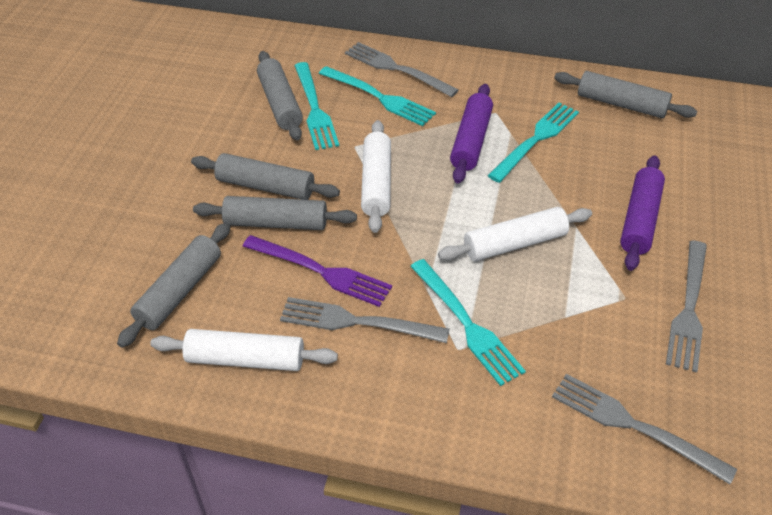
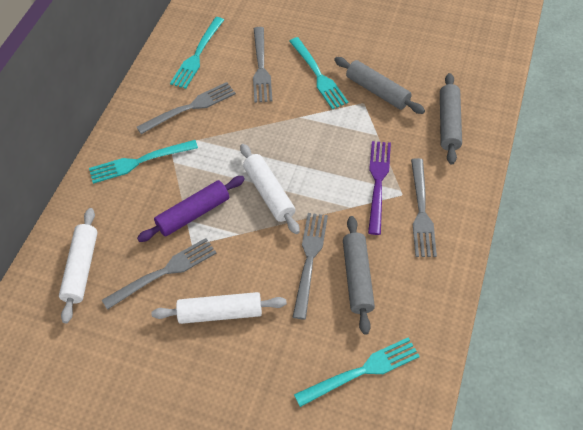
grey fork: 4 -> 5
grey rolling pin: 5 -> 3
purple rolling pin: 2 -> 1

